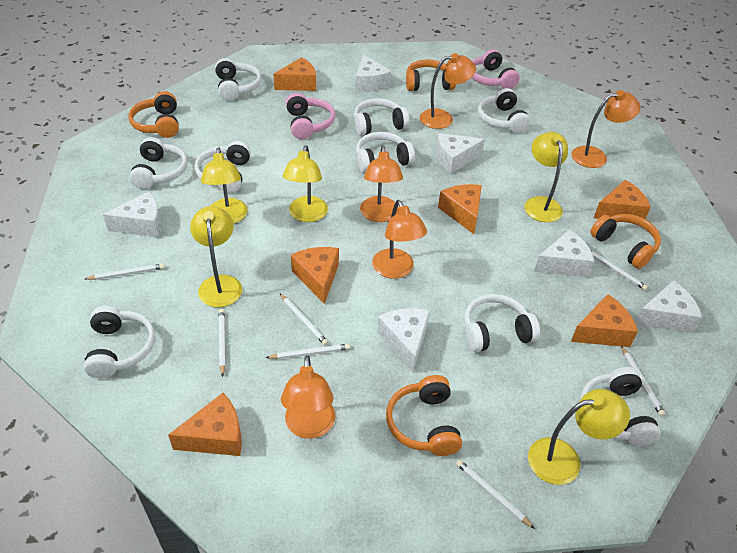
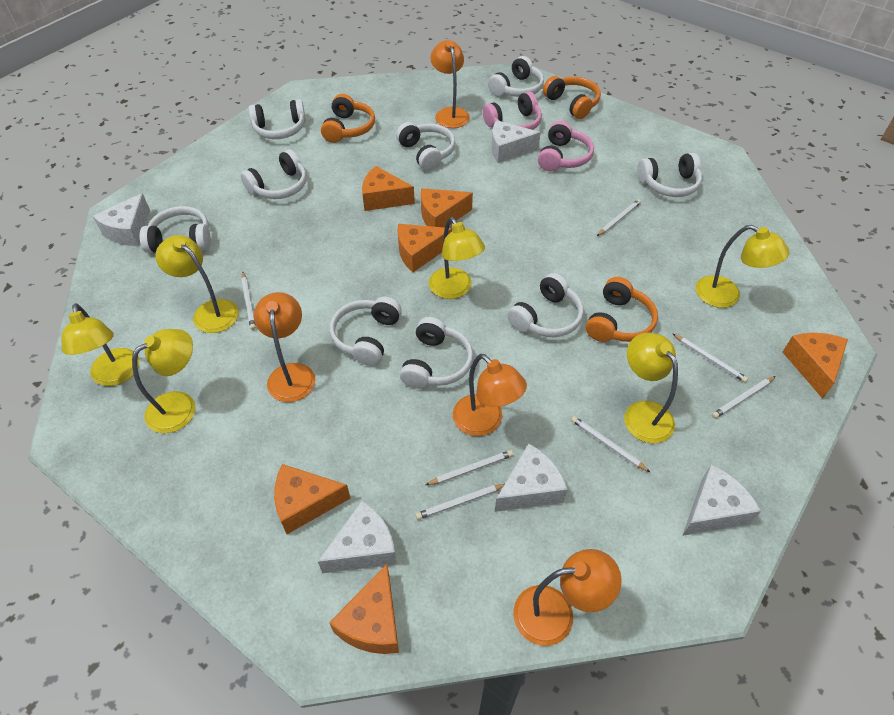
orange headphones: 4 -> 3
orange lamp: 5 -> 4
white cheese: 6 -> 5
yellow lamp: 5 -> 6

